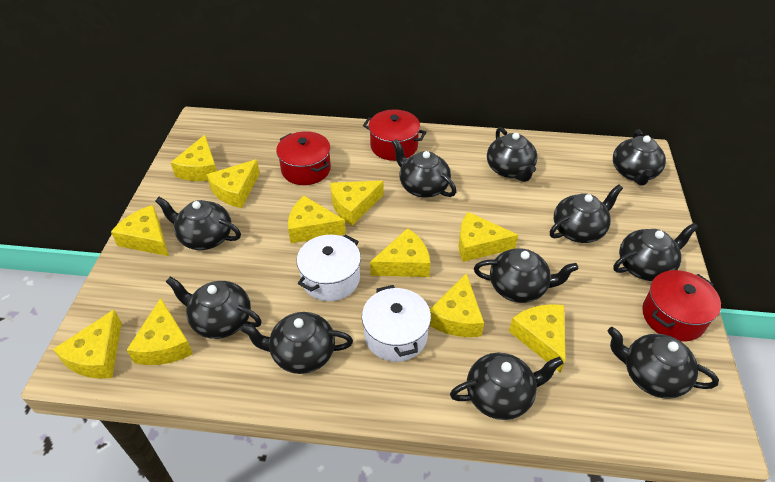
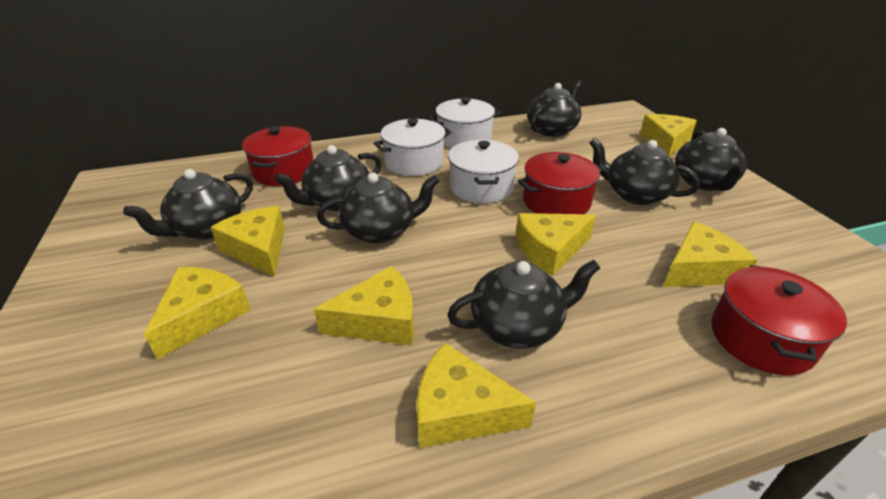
black teapot: 11 -> 7
white pot: 2 -> 3
yellow cheese: 11 -> 7

